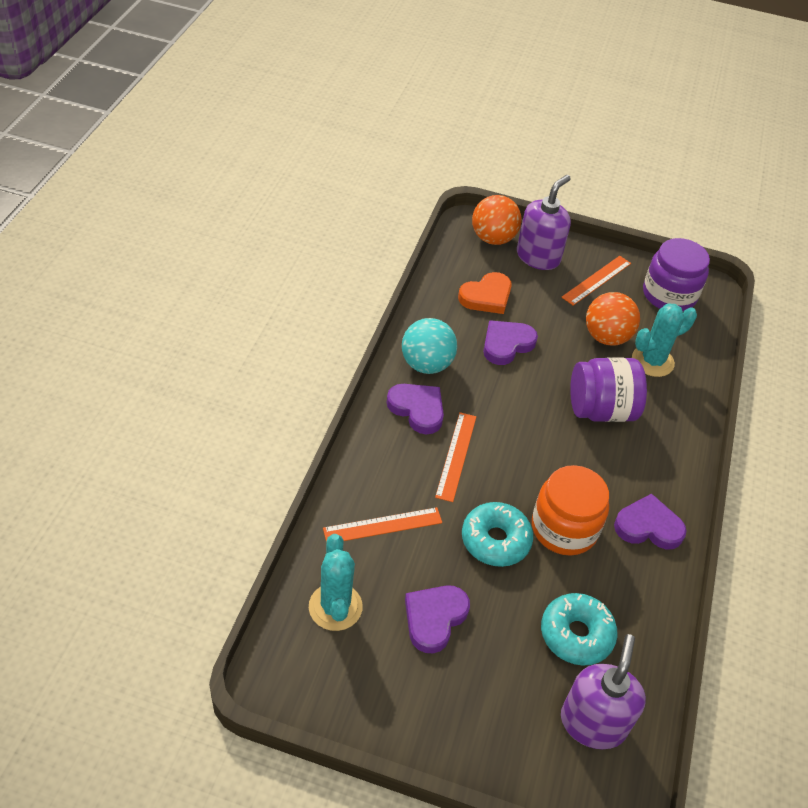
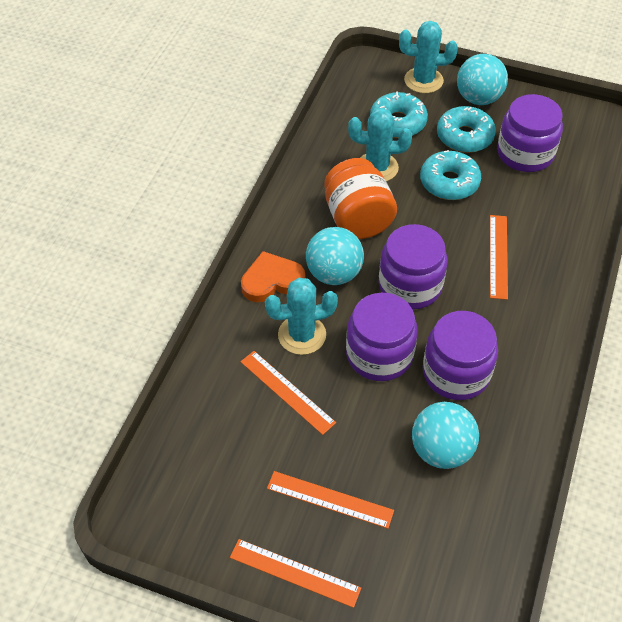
orange ball: 2 -> 0
orange ruler: 3 -> 4
purple heart: 4 -> 0
purple jar: 2 -> 4
purple soap dispenser: 2 -> 0
turquoise ball: 1 -> 3
turquoise cactus: 2 -> 3
turquoise donut: 2 -> 3

